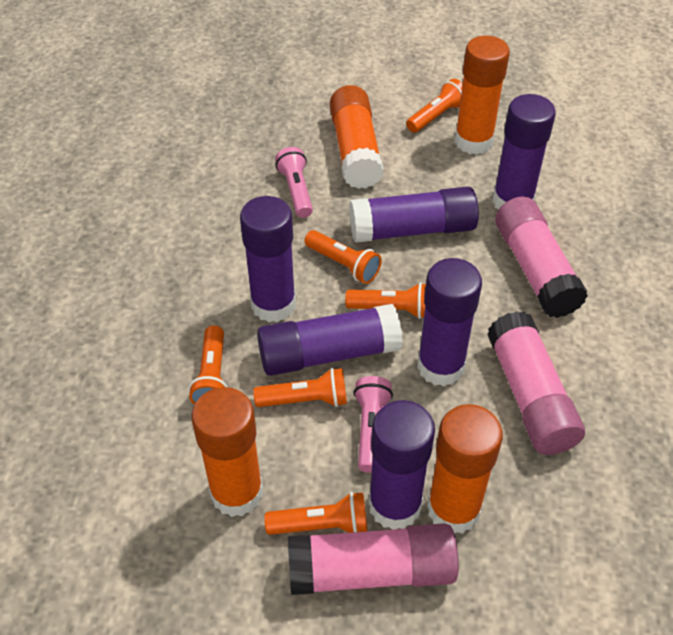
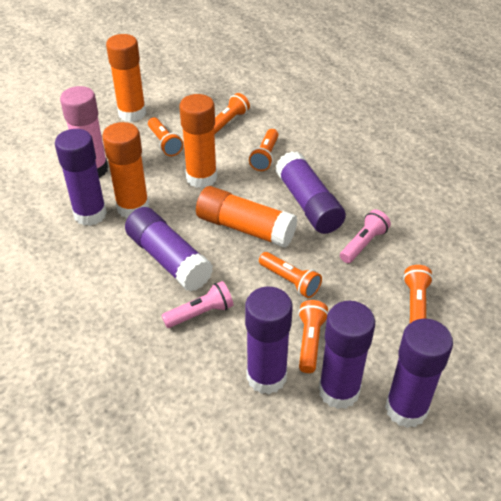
pink glue stick: 3 -> 1

